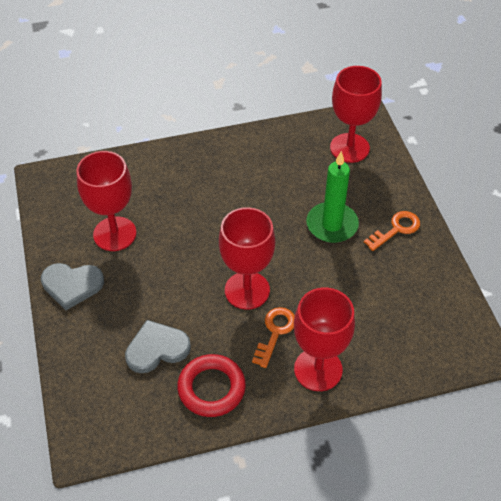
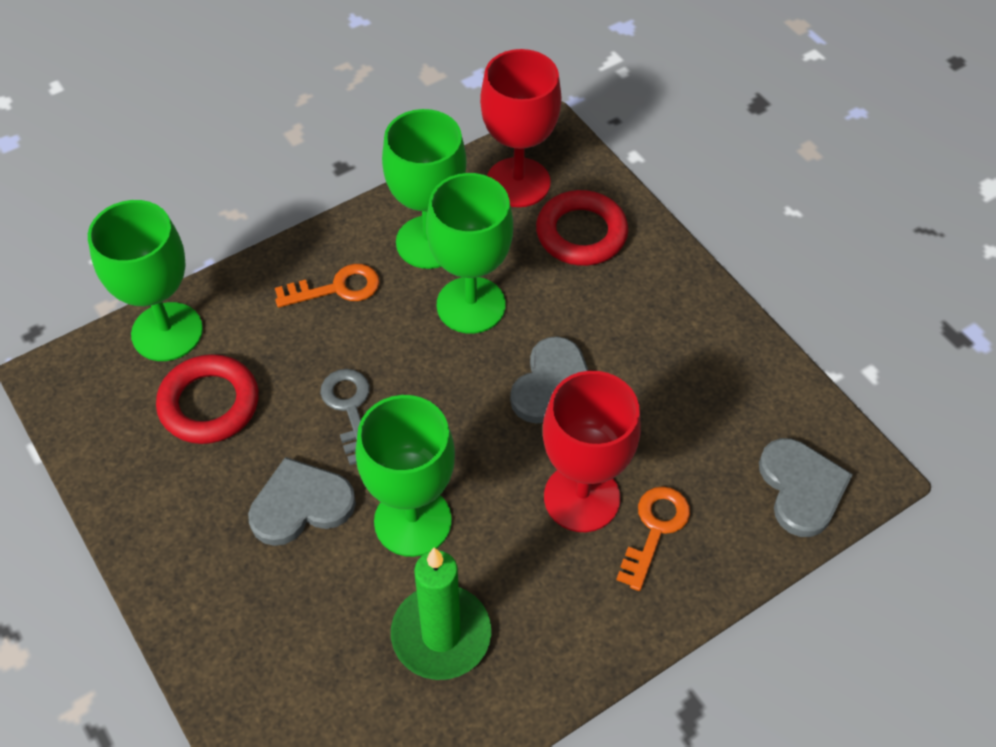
green goblet: 0 -> 4
grey heart: 2 -> 3
grey key: 0 -> 1
red goblet: 4 -> 2
red ring: 1 -> 2

